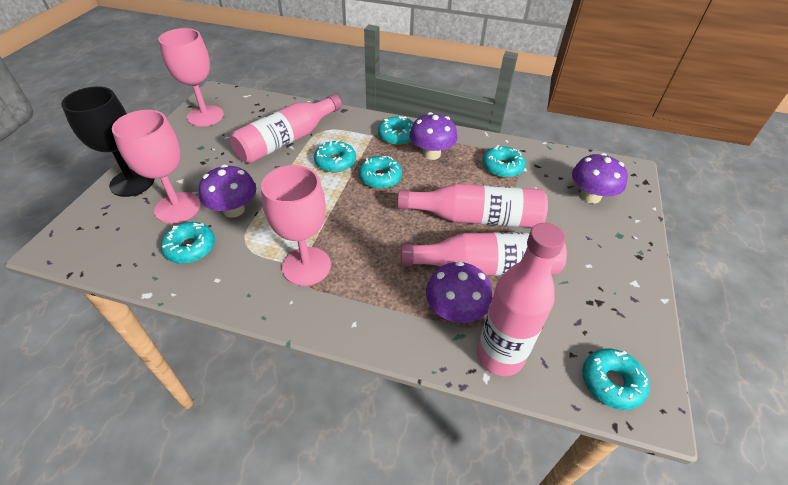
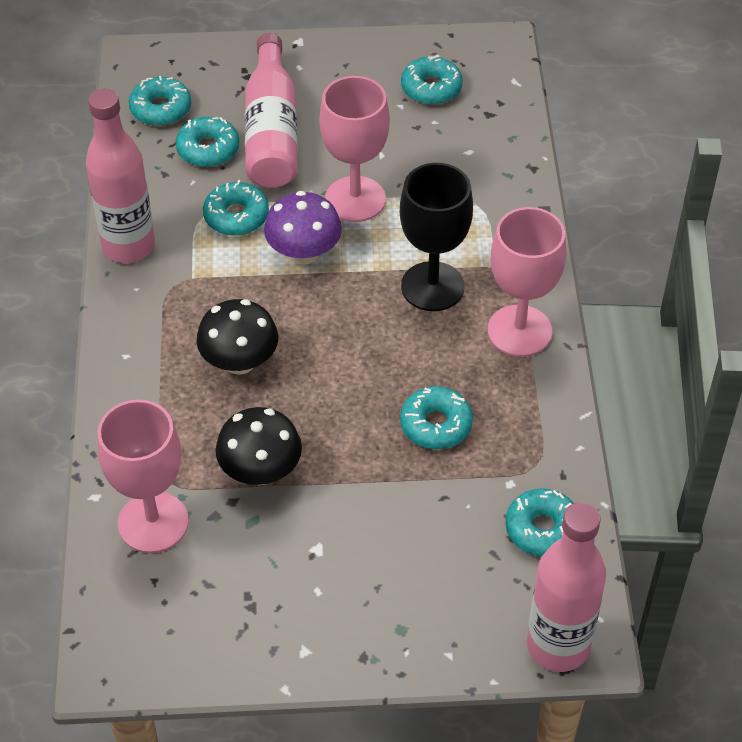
black mushroom: 0 -> 2
pink bottle: 4 -> 3
purple mushroom: 4 -> 1

